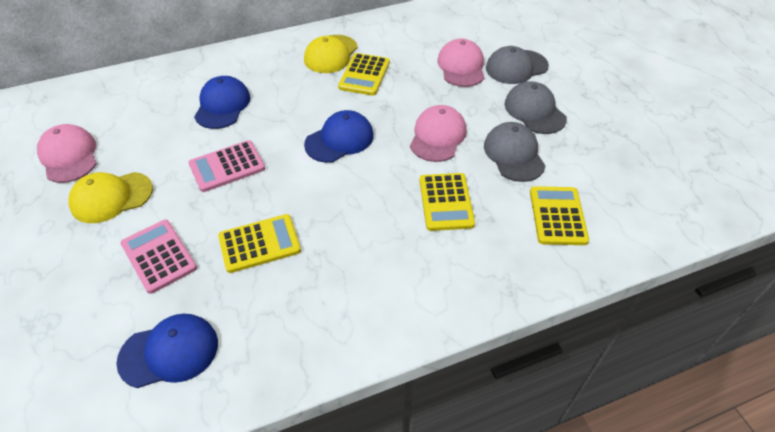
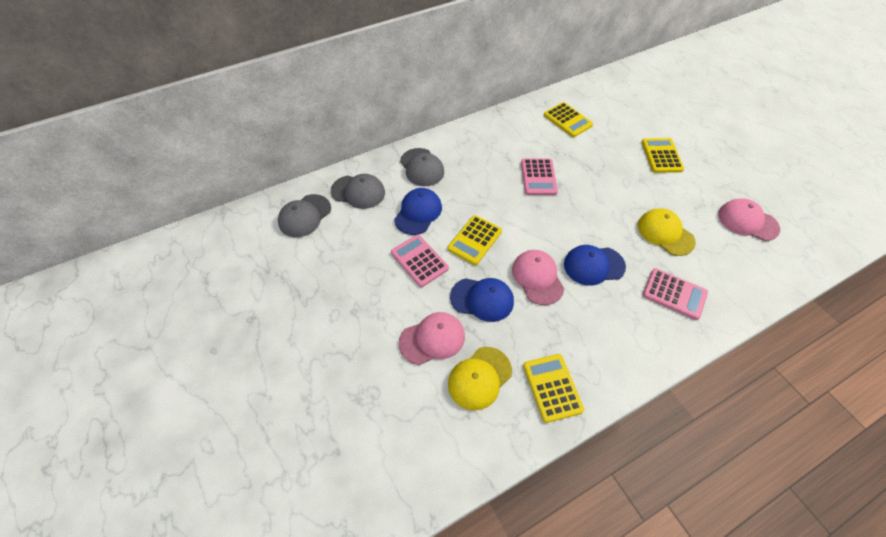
pink calculator: 2 -> 3

